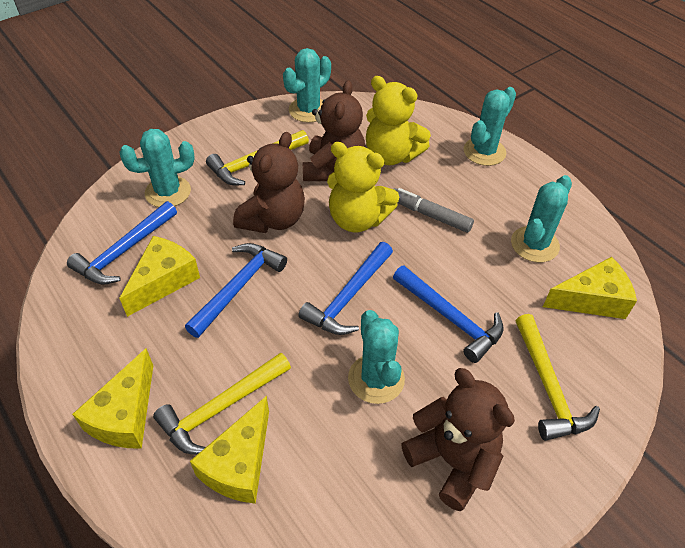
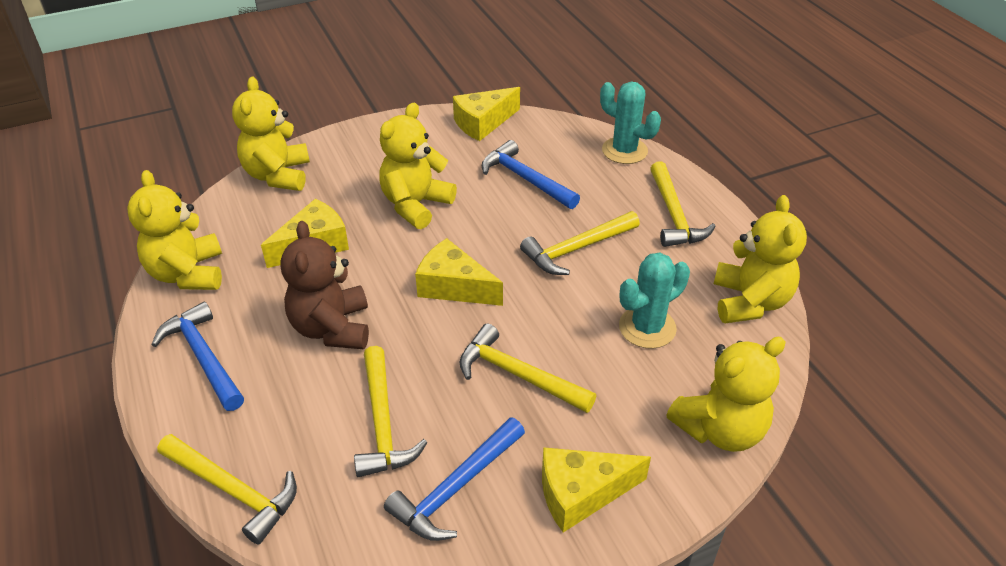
blue hammer: 4 -> 3
brown teddy bear: 3 -> 1
grey marker: 1 -> 0
turquoise cactus: 5 -> 2
yellow hammer: 3 -> 5
yellow teddy bear: 2 -> 5

